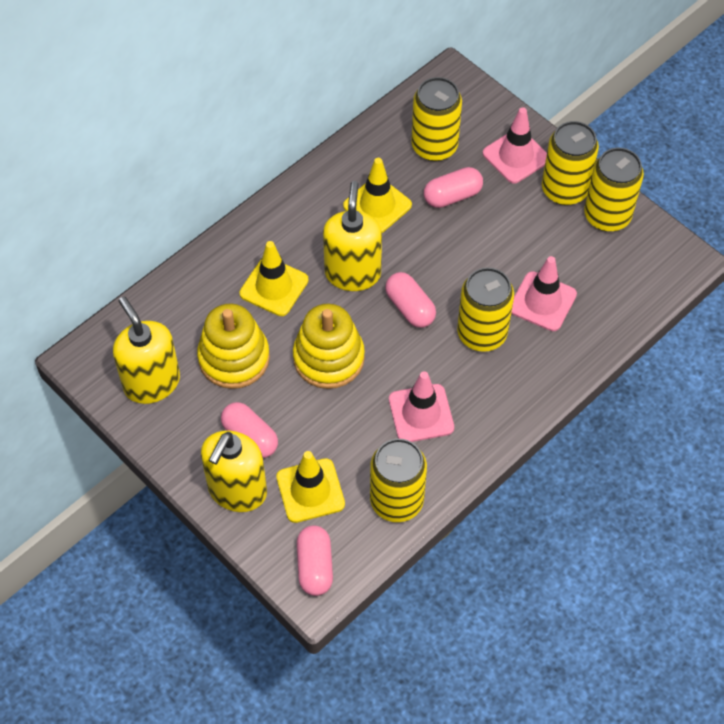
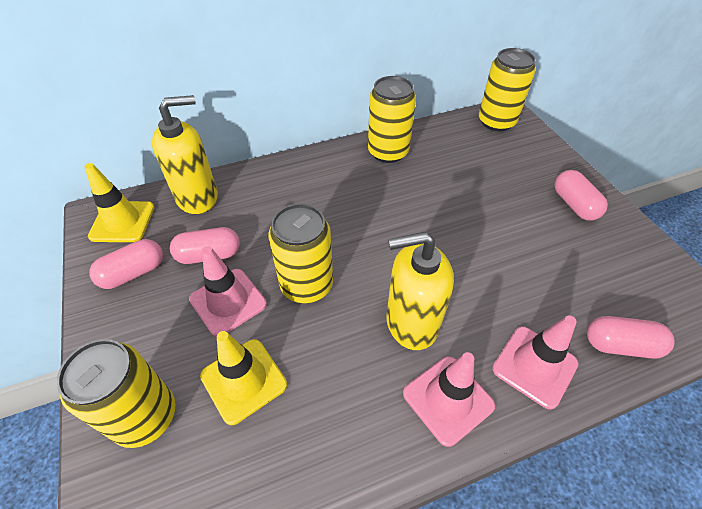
yellow can: 5 -> 4
yellow soap dispenser: 3 -> 2
yellow stacking toy: 2 -> 0
yellow traffic cone: 3 -> 2

